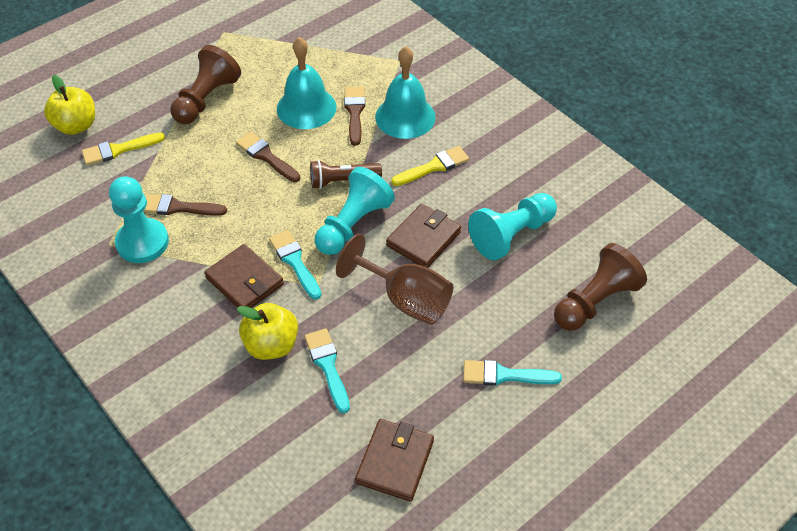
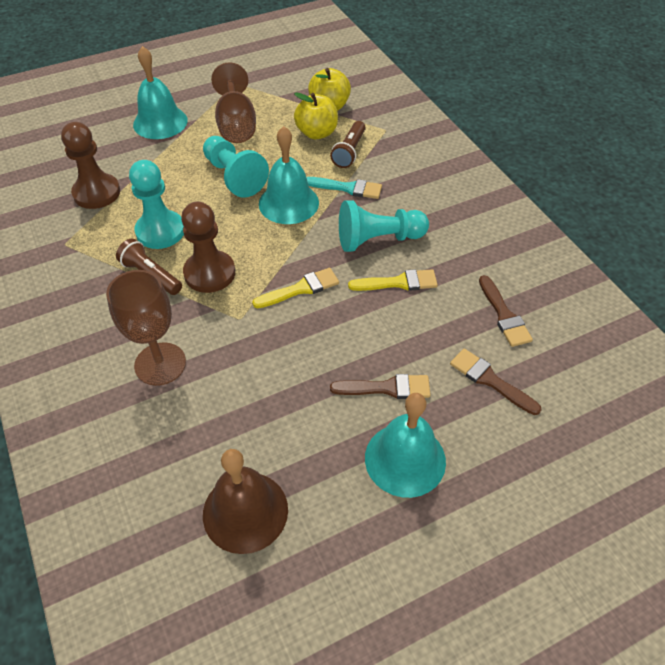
brown bell: 0 -> 1
brown flashlight: 1 -> 2
brown goblet: 1 -> 2
brown wallet: 3 -> 0
turquoise bell: 2 -> 3
turquoise brush: 3 -> 1

